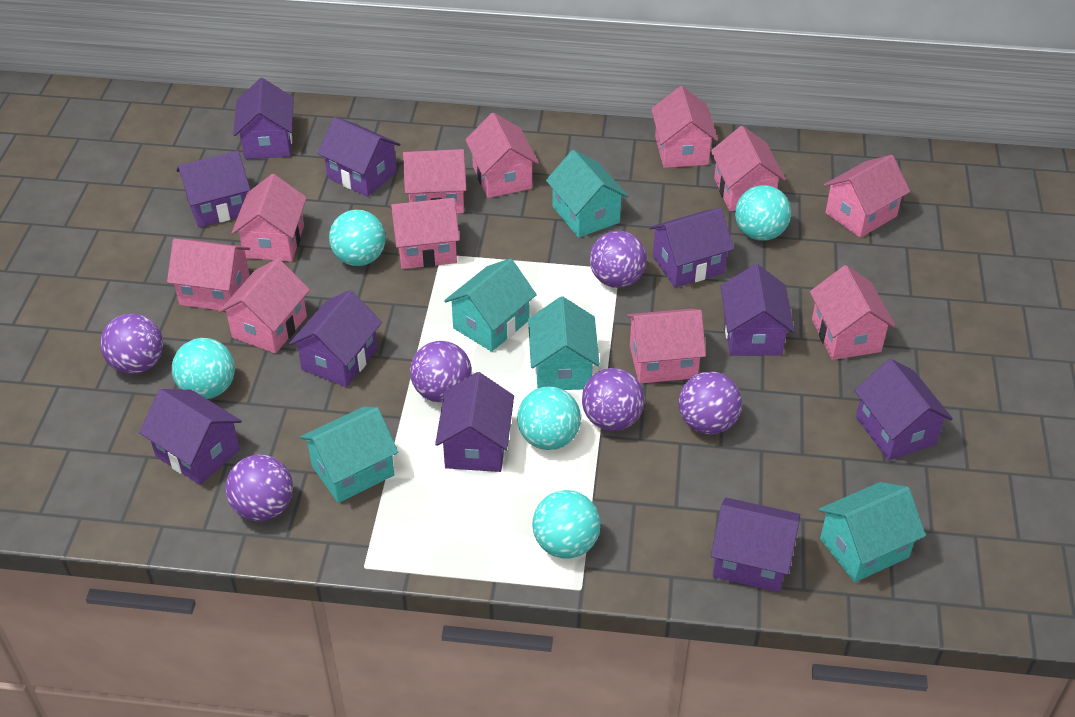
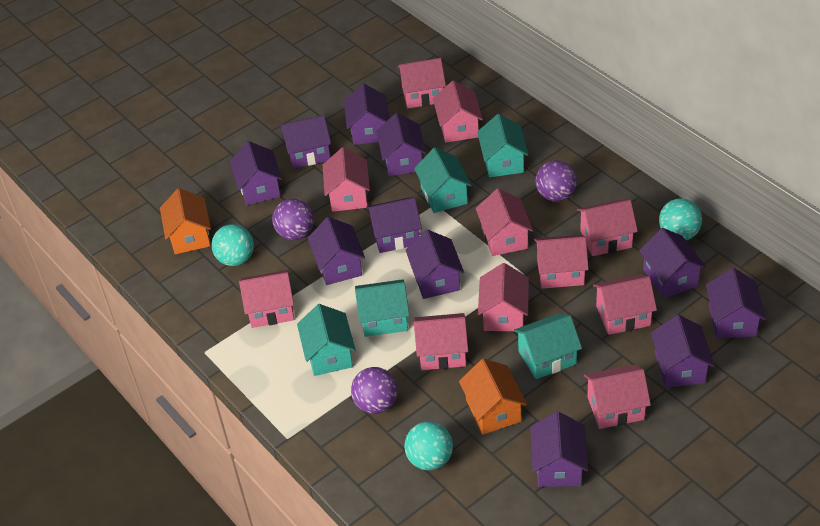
orange house: 0 -> 2
purple ball: 6 -> 3
purple house: 10 -> 11
turquoise ball: 5 -> 3

